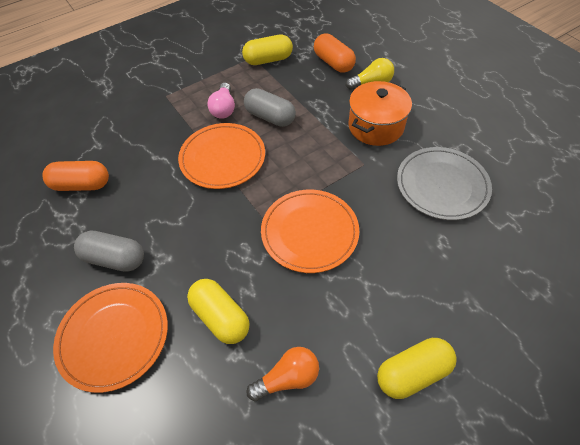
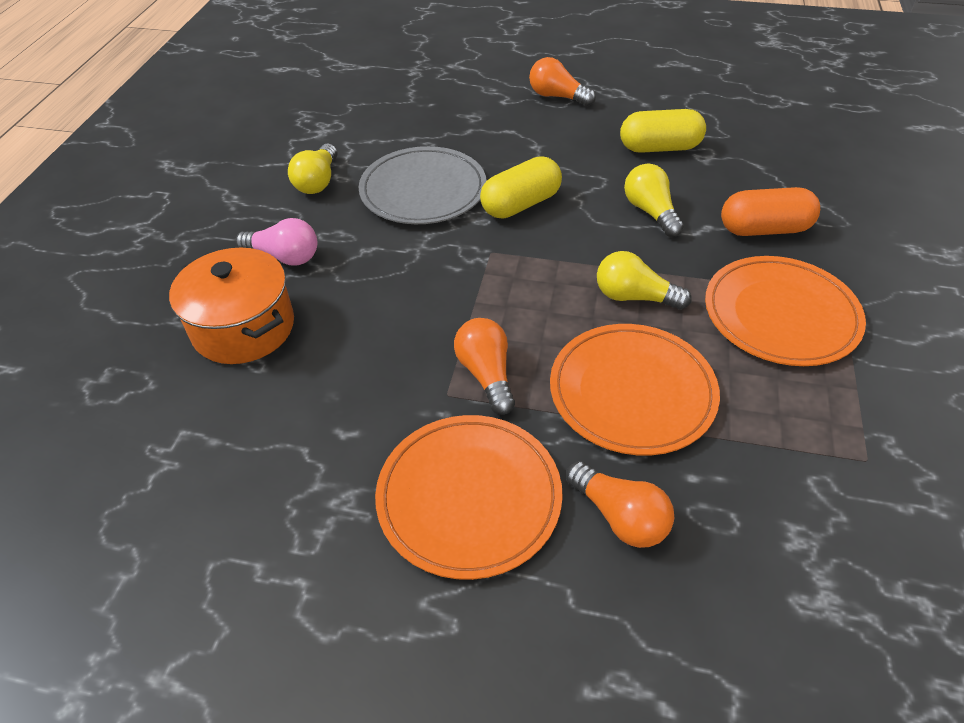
grey capsule: 2 -> 0
orange capsule: 2 -> 1
orange light bulb: 1 -> 3
yellow capsule: 3 -> 2
yellow light bulb: 1 -> 3

